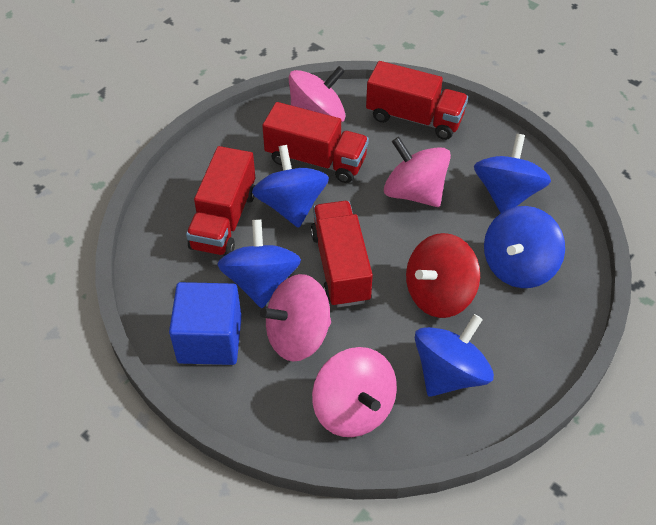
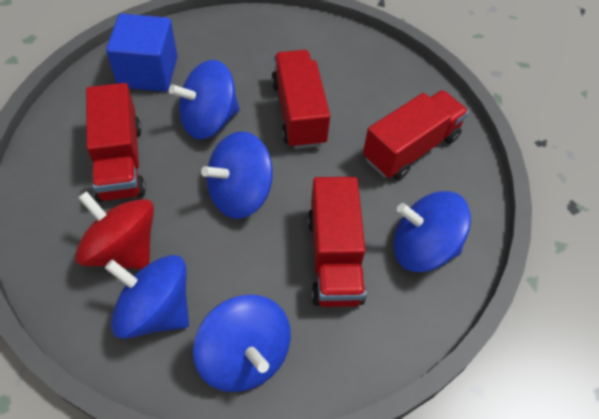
pink spinning top: 4 -> 0

